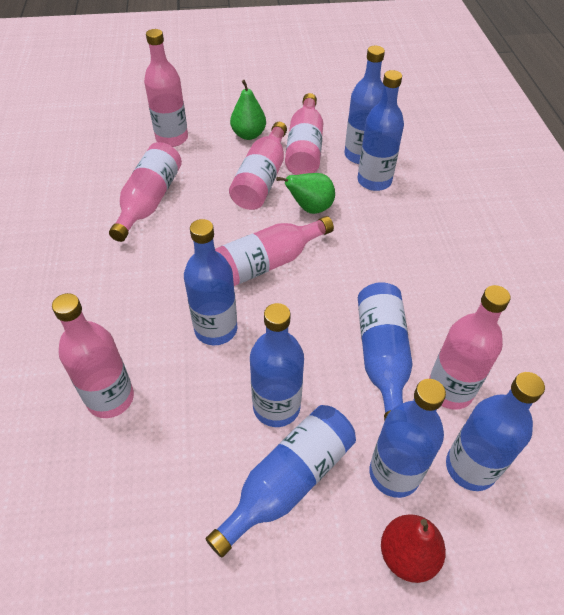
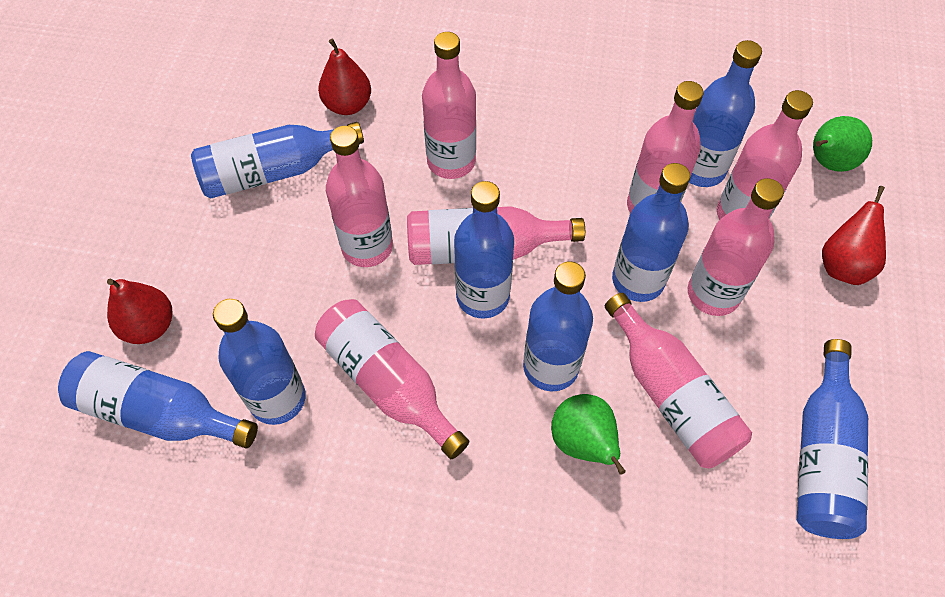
pink bottle: 7 -> 8
red pear: 1 -> 3

